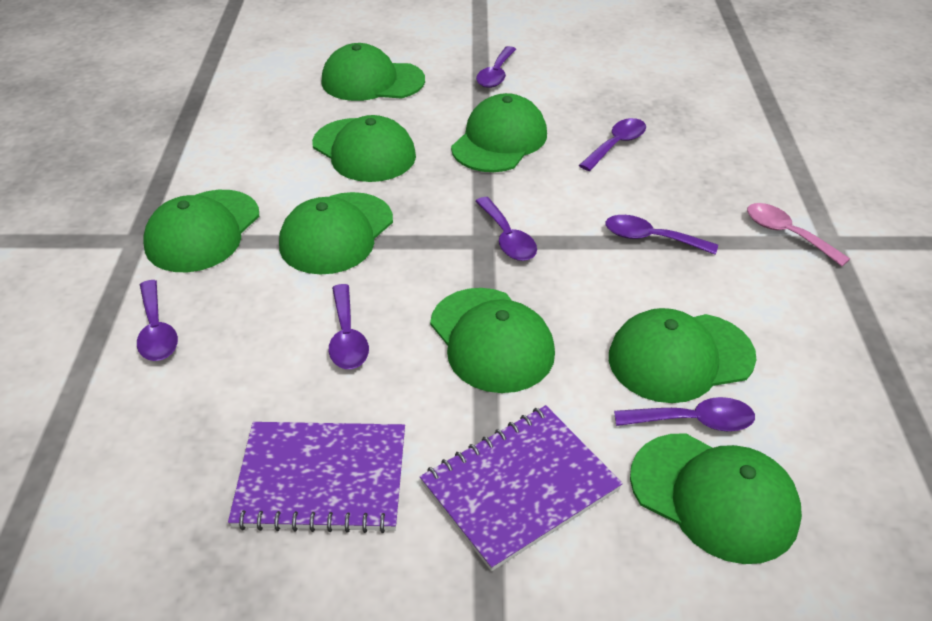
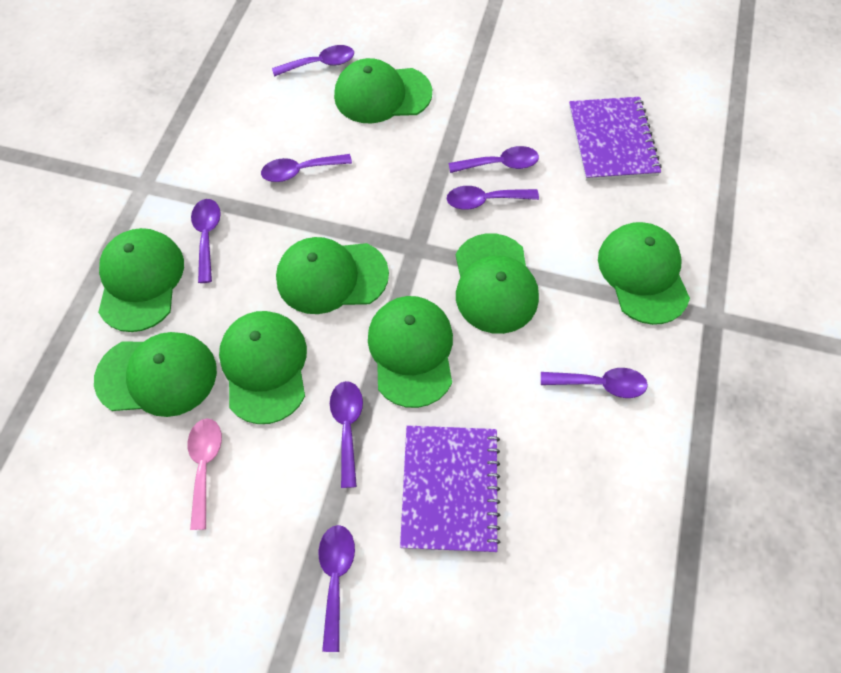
purple spoon: 7 -> 8

